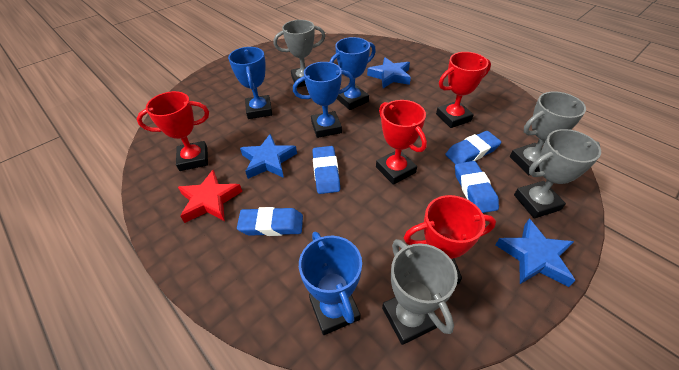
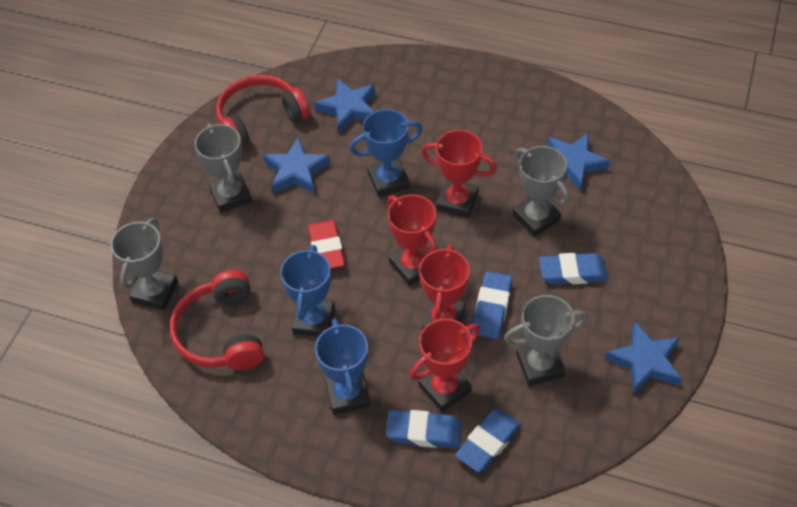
blue star: 3 -> 4
blue trophy: 4 -> 3
red eraser: 0 -> 1
red headphones: 0 -> 2
red star: 1 -> 0

